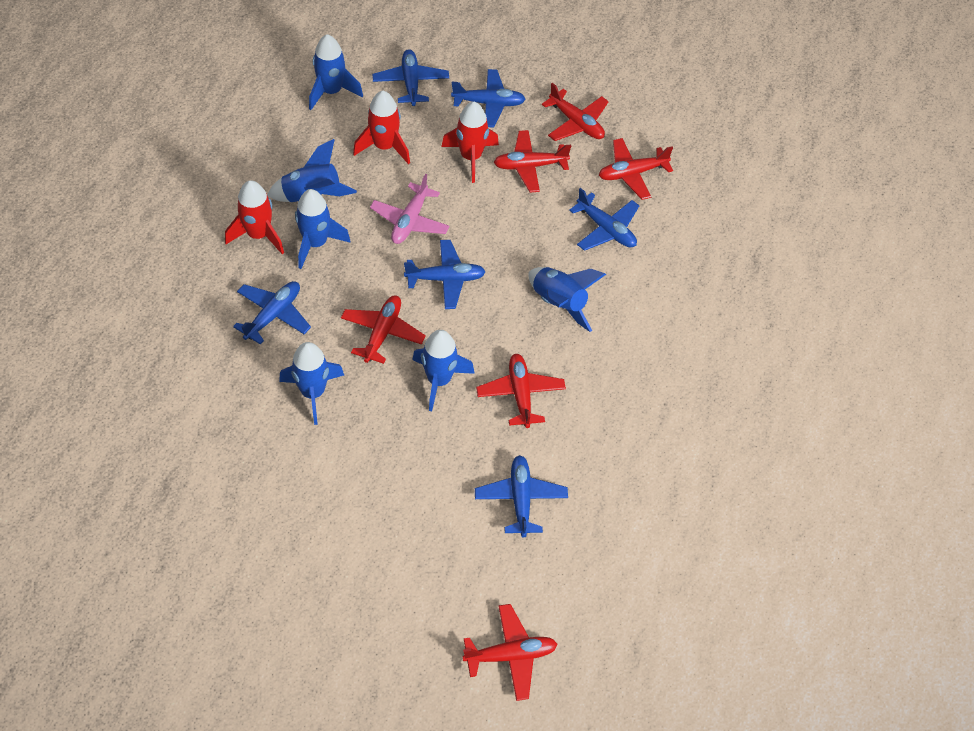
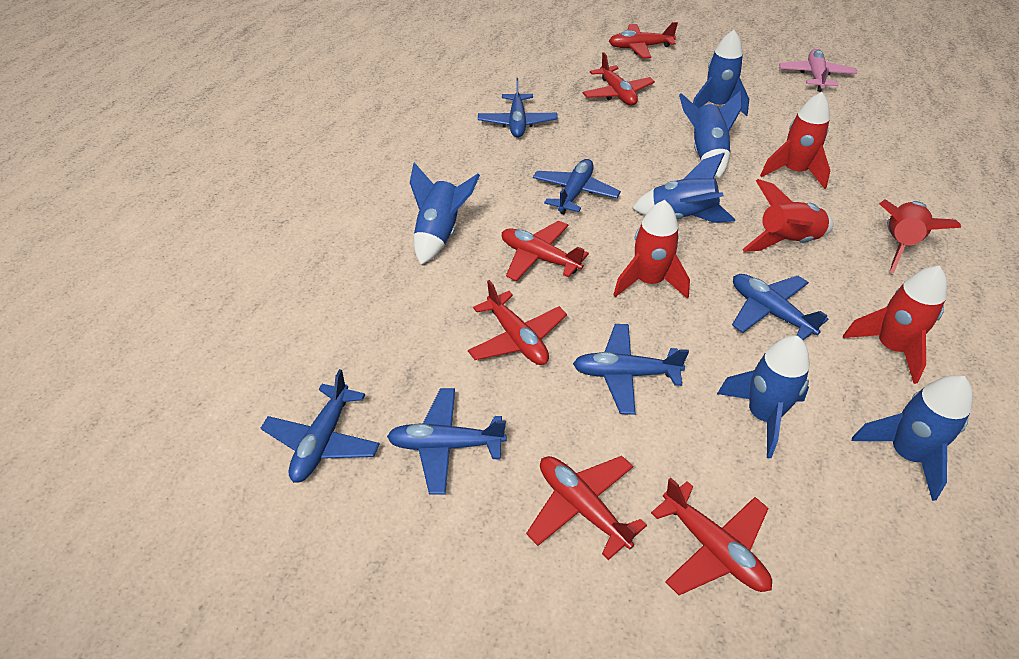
red rocket: 3 -> 5

